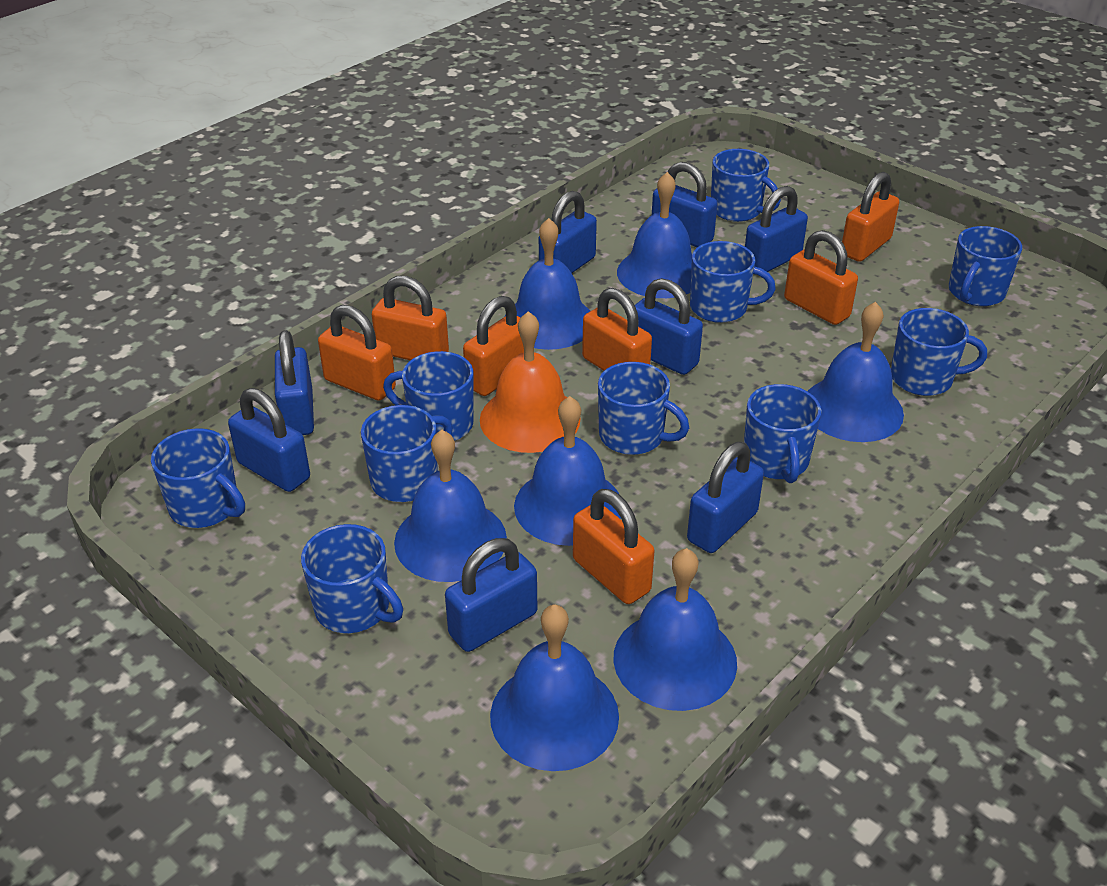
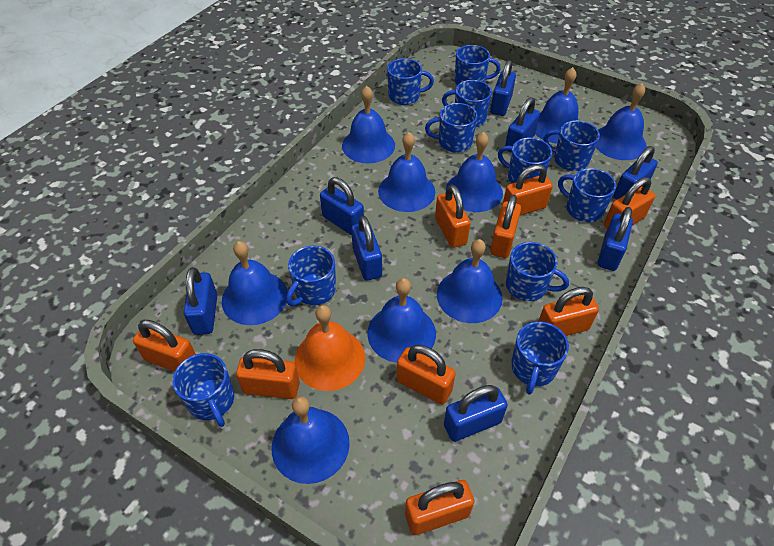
blue bell: 7 -> 9
blue mug: 10 -> 11
orange padlock: 7 -> 9

